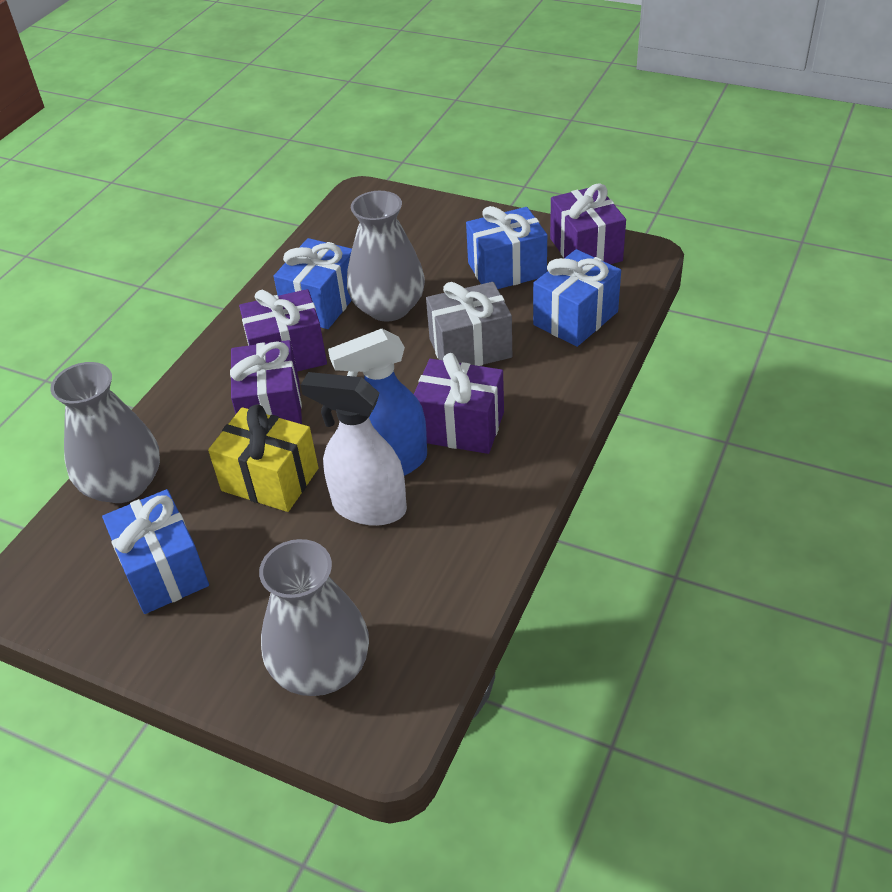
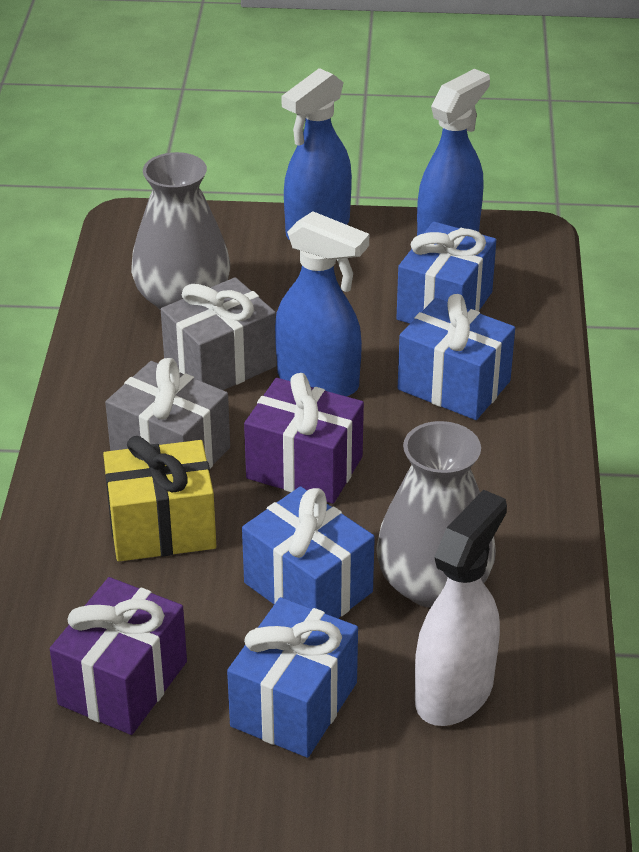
blue spray bottle: 1 -> 3
grey gift: 1 -> 2
grey vase: 3 -> 2
purple gift: 4 -> 2

